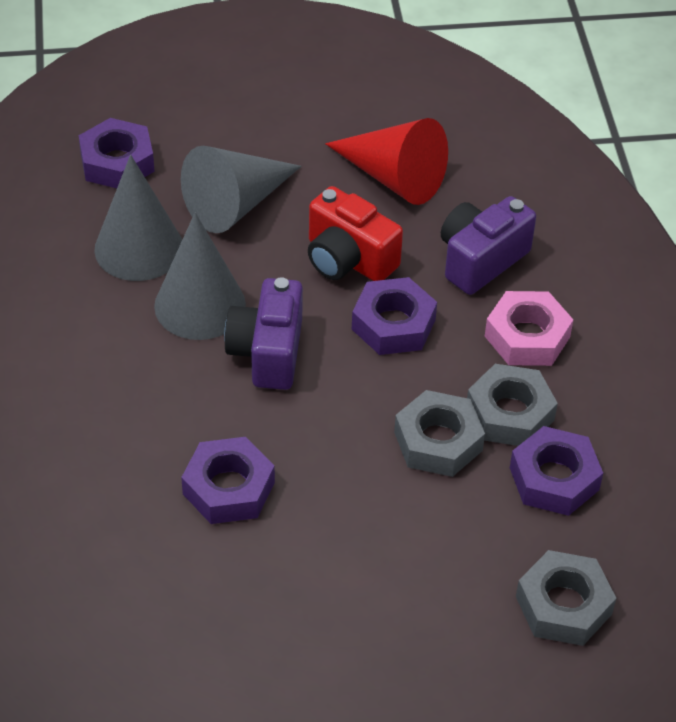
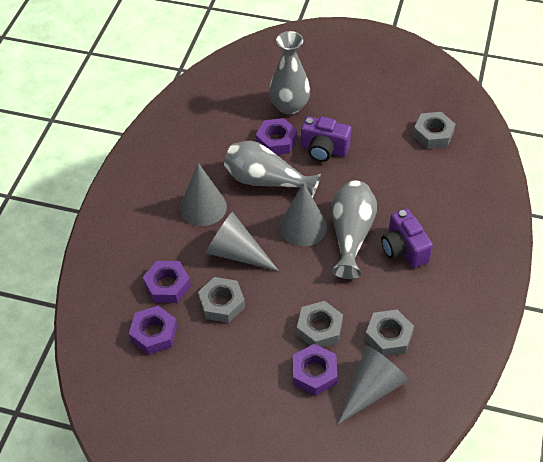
grey cone: 3 -> 4
grey nut: 3 -> 4
grey vase: 0 -> 3
pink nut: 1 -> 0
red camera: 1 -> 0
red cone: 1 -> 0

